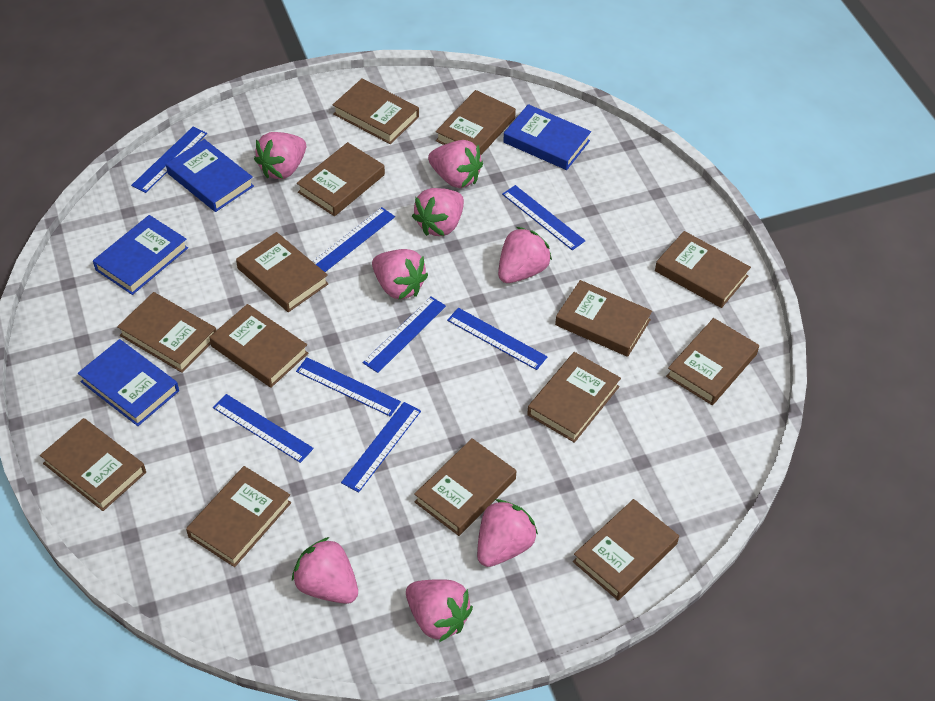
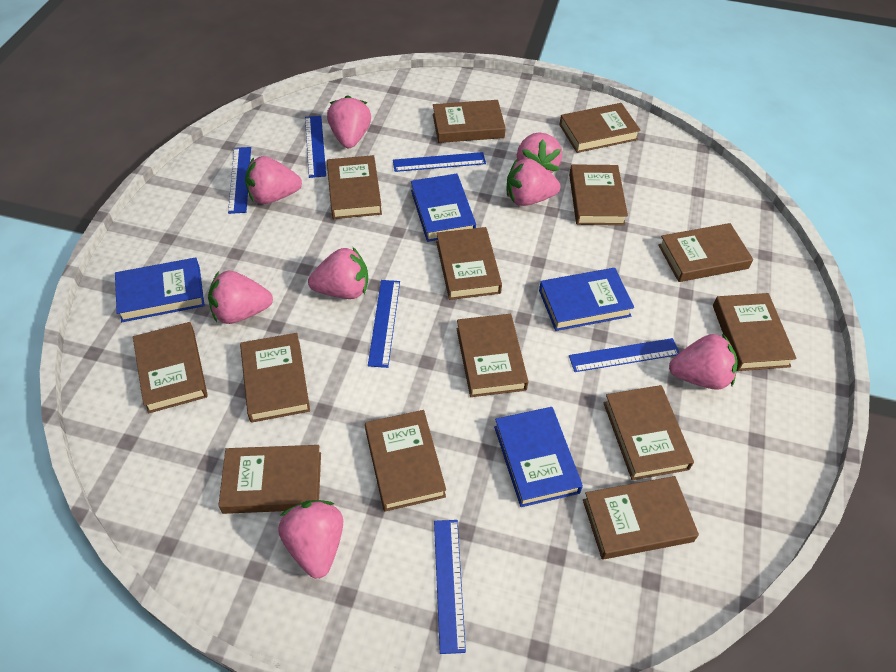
blue ruler: 8 -> 6

